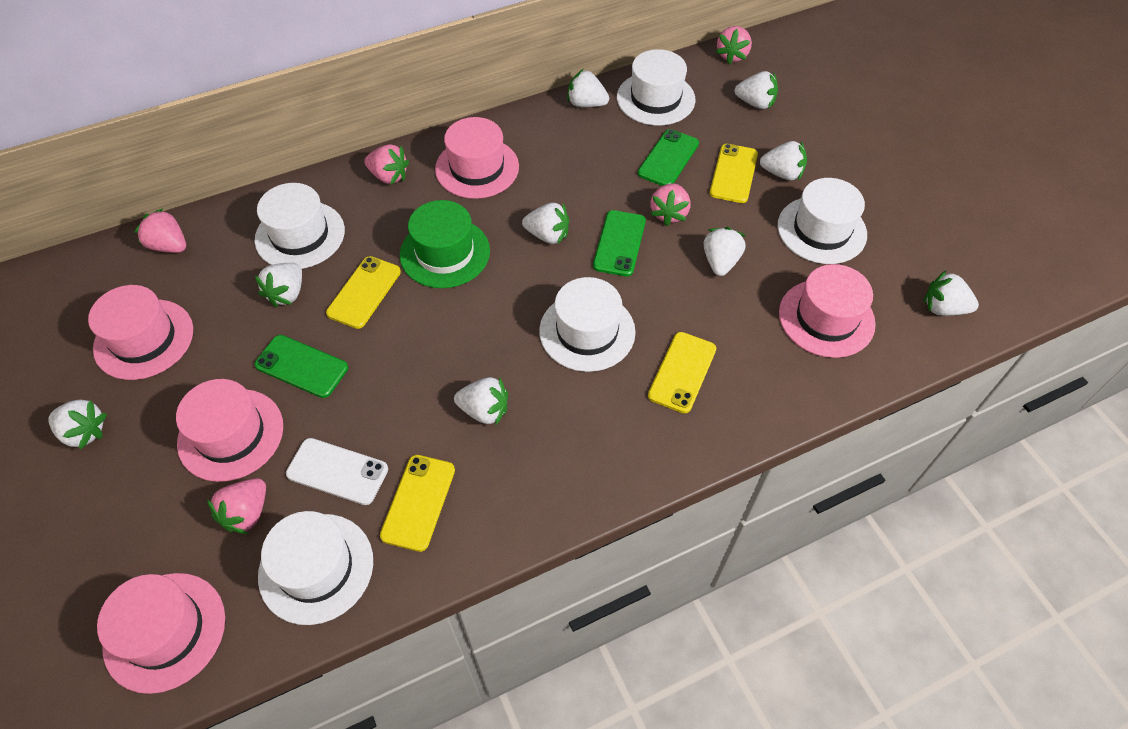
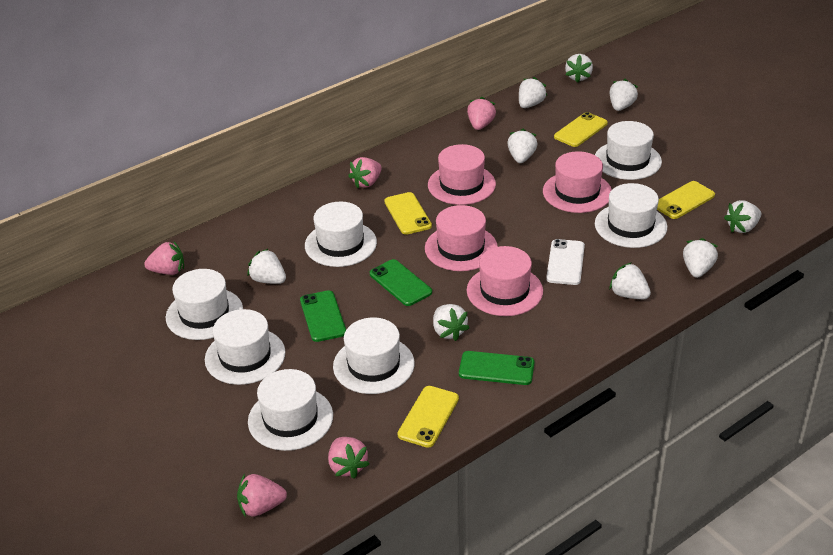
green hat: 1 -> 0
pink hat: 5 -> 4
white hat: 5 -> 7

